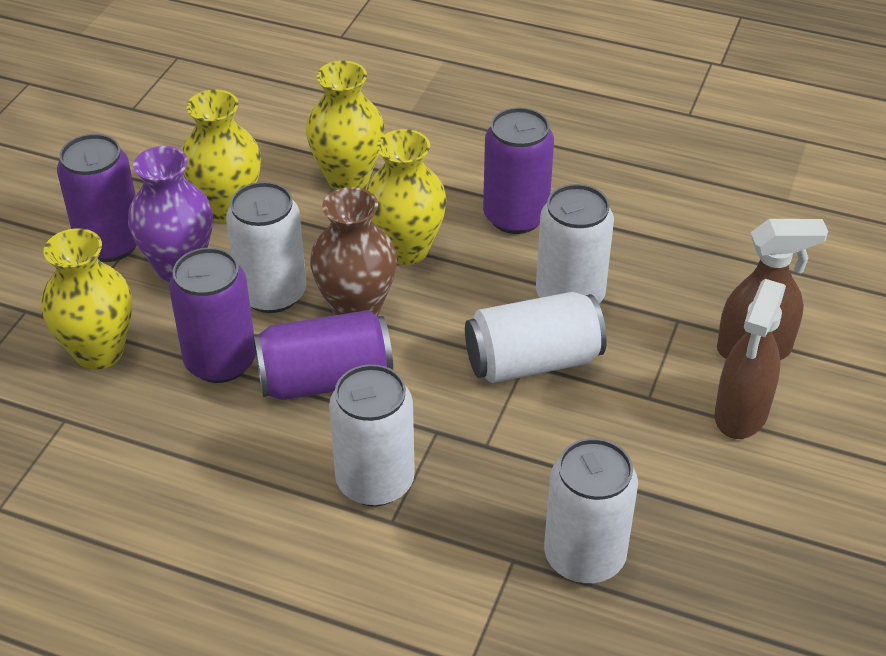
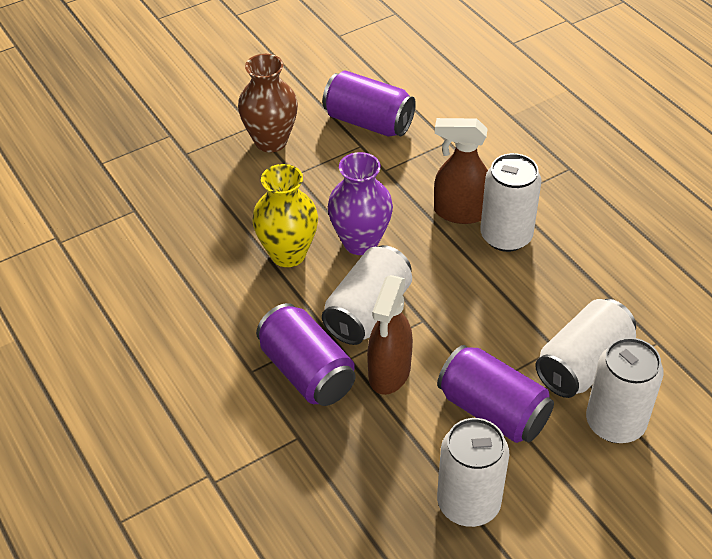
purple can: 4 -> 3
yellow vase: 4 -> 1

